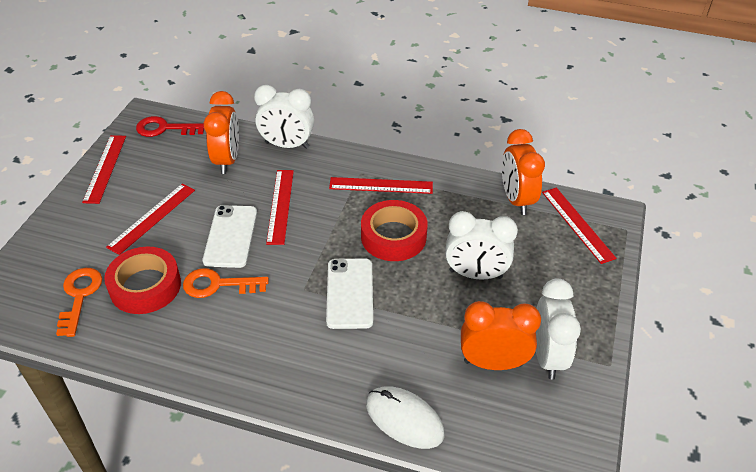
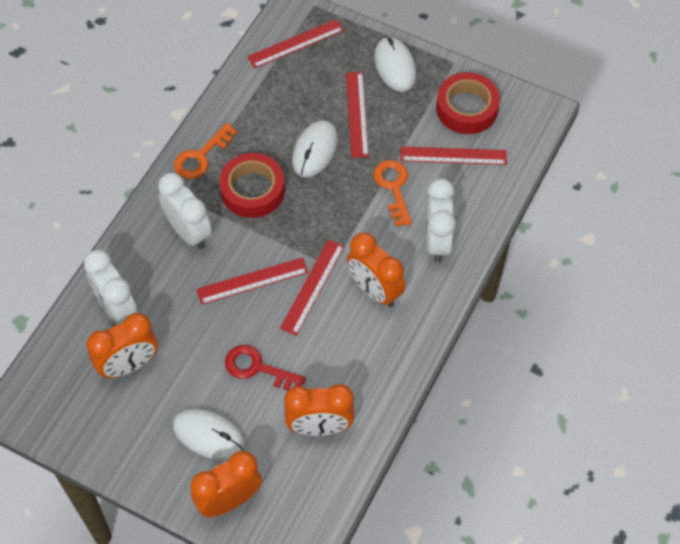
orange clock: 3 -> 4
white mouse: 1 -> 3
white phone: 2 -> 0

